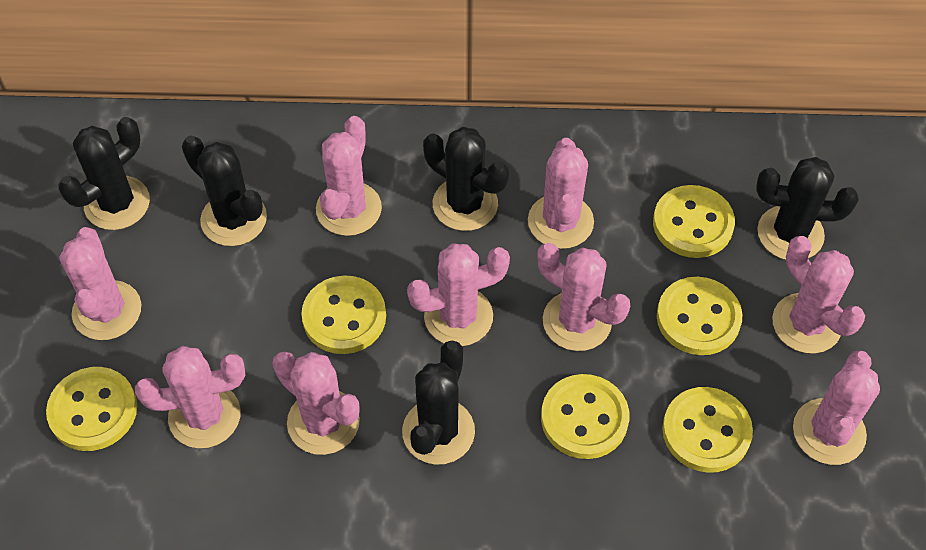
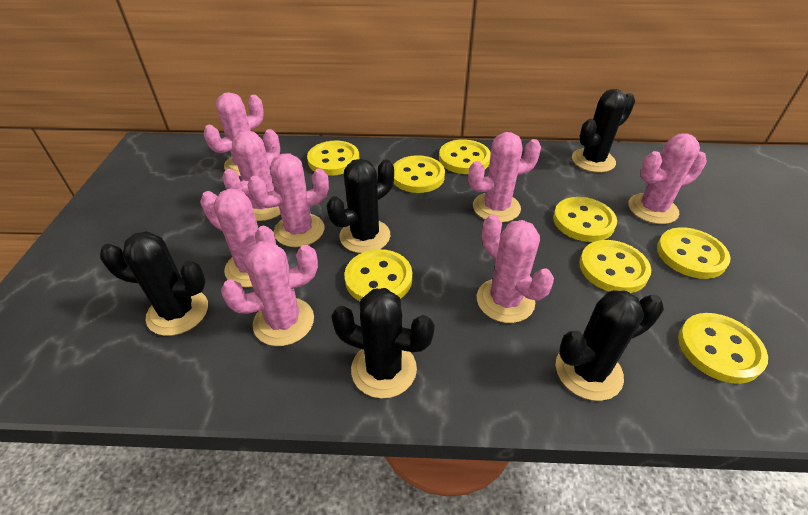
pink cactus: 9 -> 8
yellow button: 6 -> 8

